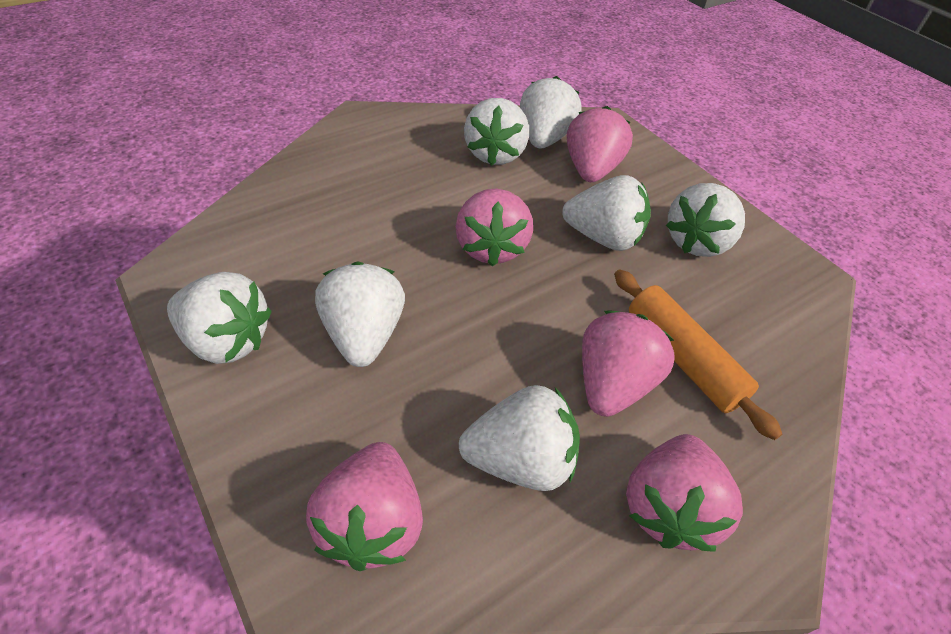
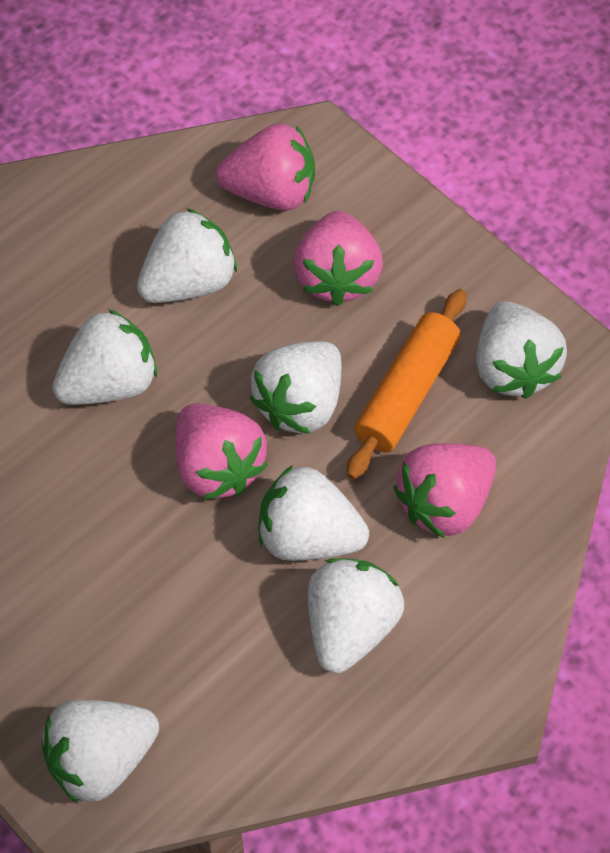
pink strawberry: 5 -> 4

